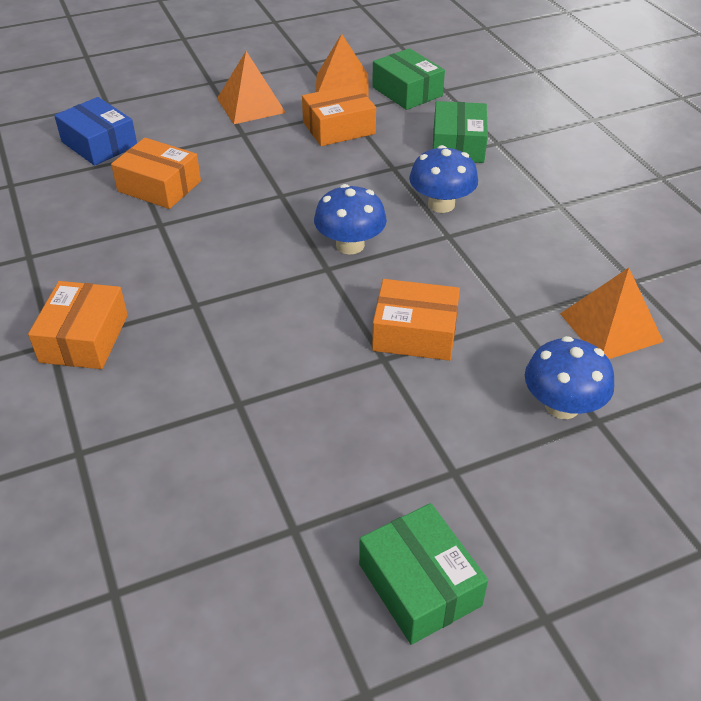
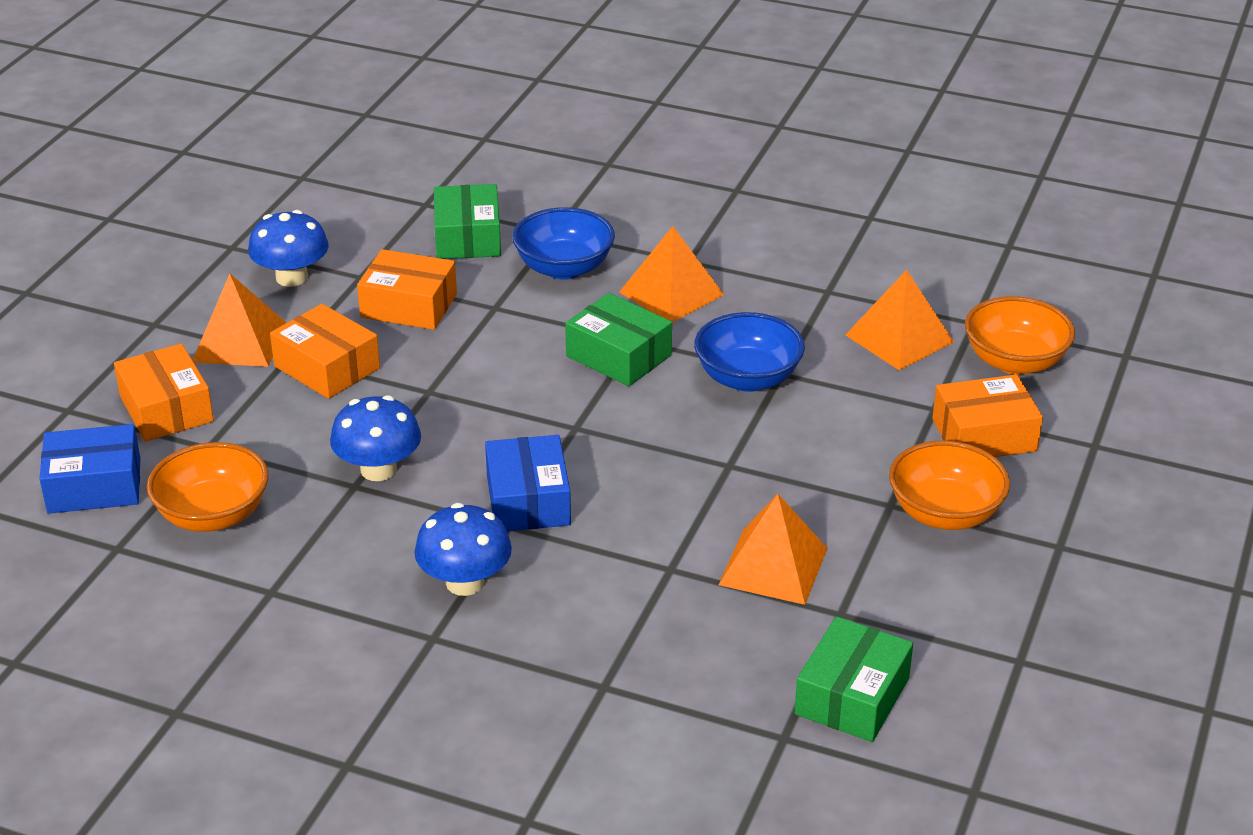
blue bowl: 0 -> 2
blue box: 1 -> 2
orange bowl: 0 -> 3
orange pyramid: 3 -> 4

